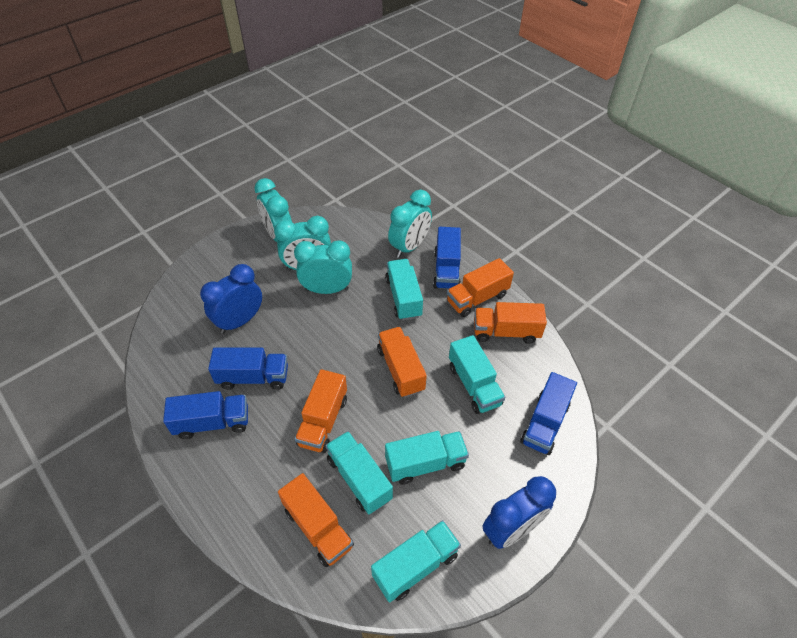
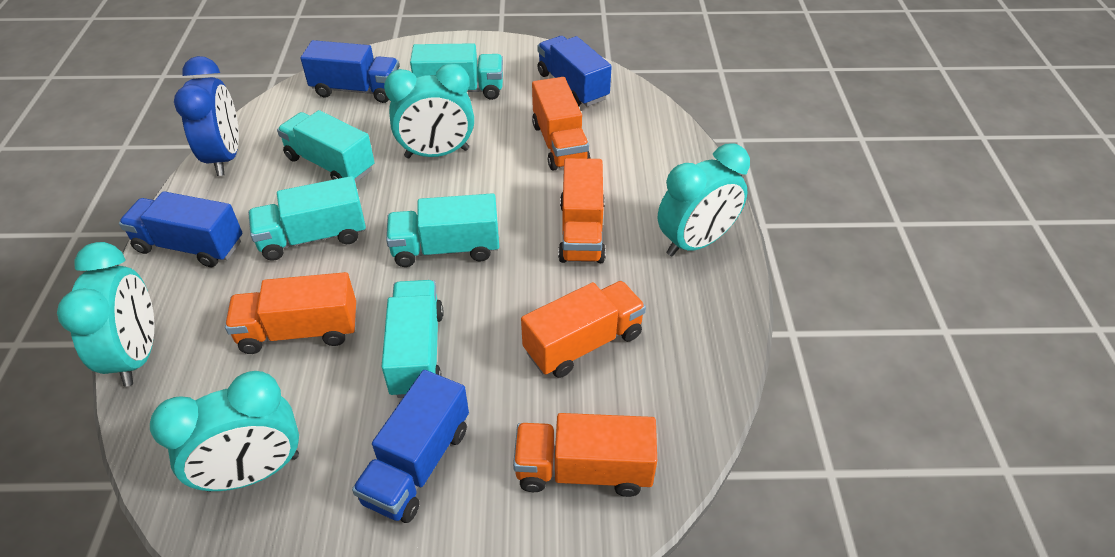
blue clock: 2 -> 1

